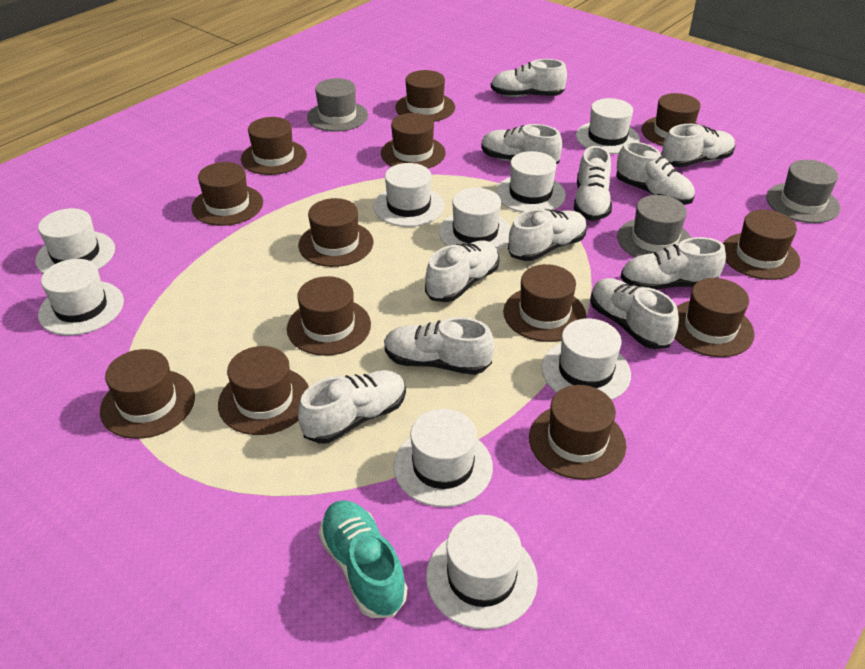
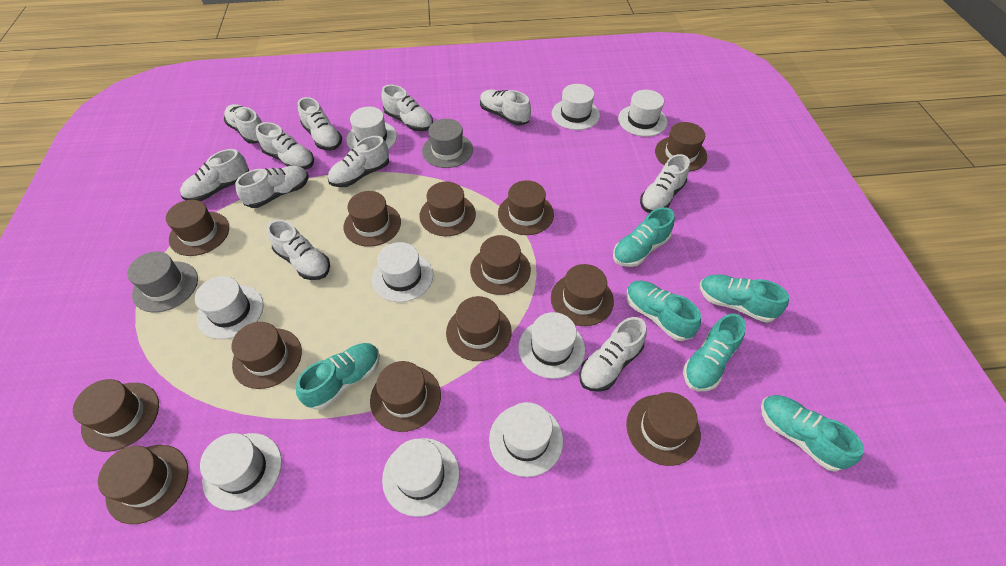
grey hat: 3 -> 2
turquoise shoe: 1 -> 6

